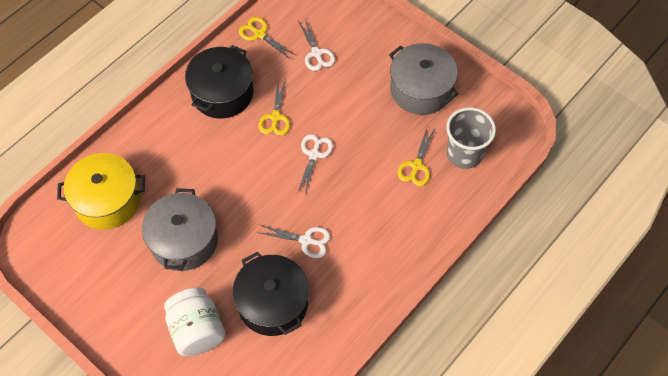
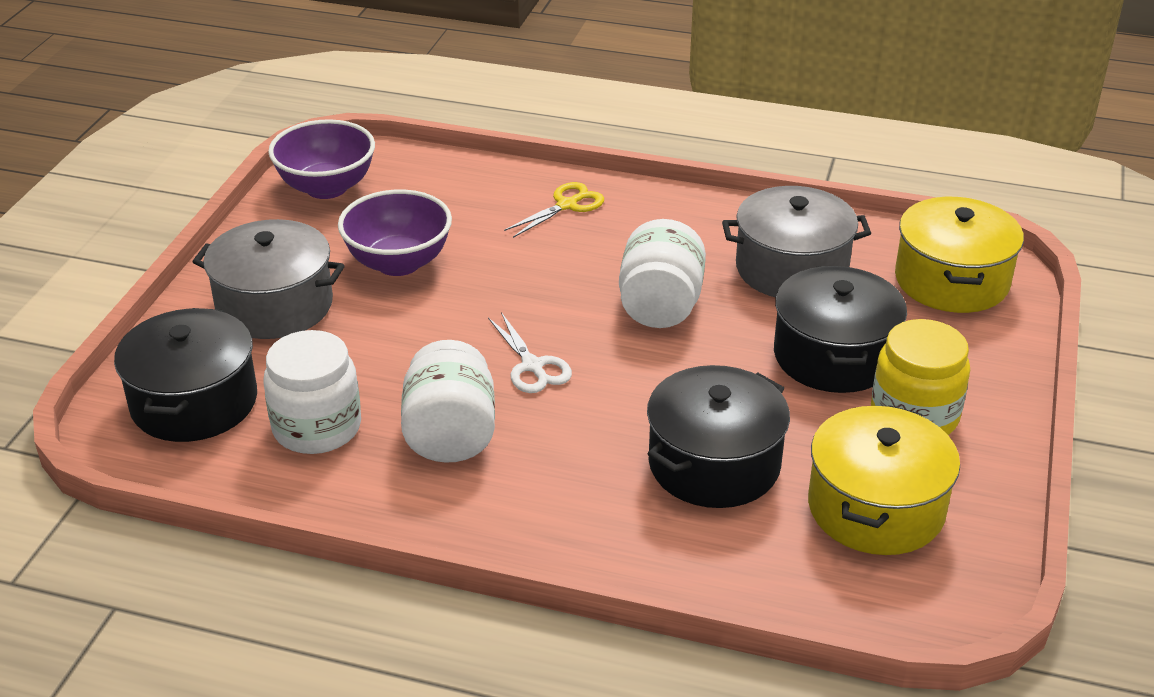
black pot: 2 -> 3
grey cup: 1 -> 0
purple bowl: 0 -> 2
white jar: 1 -> 3
white scissors: 3 -> 1
yellow jar: 0 -> 1
yellow pot: 1 -> 2
yellow scissors: 3 -> 1

